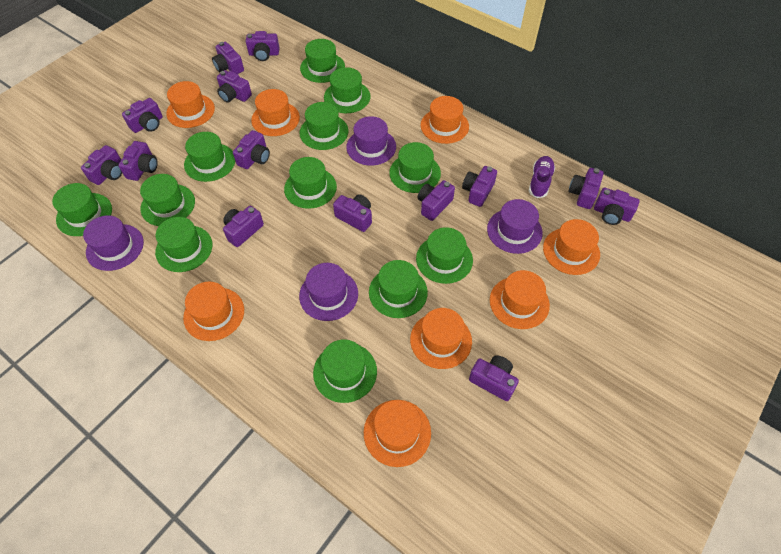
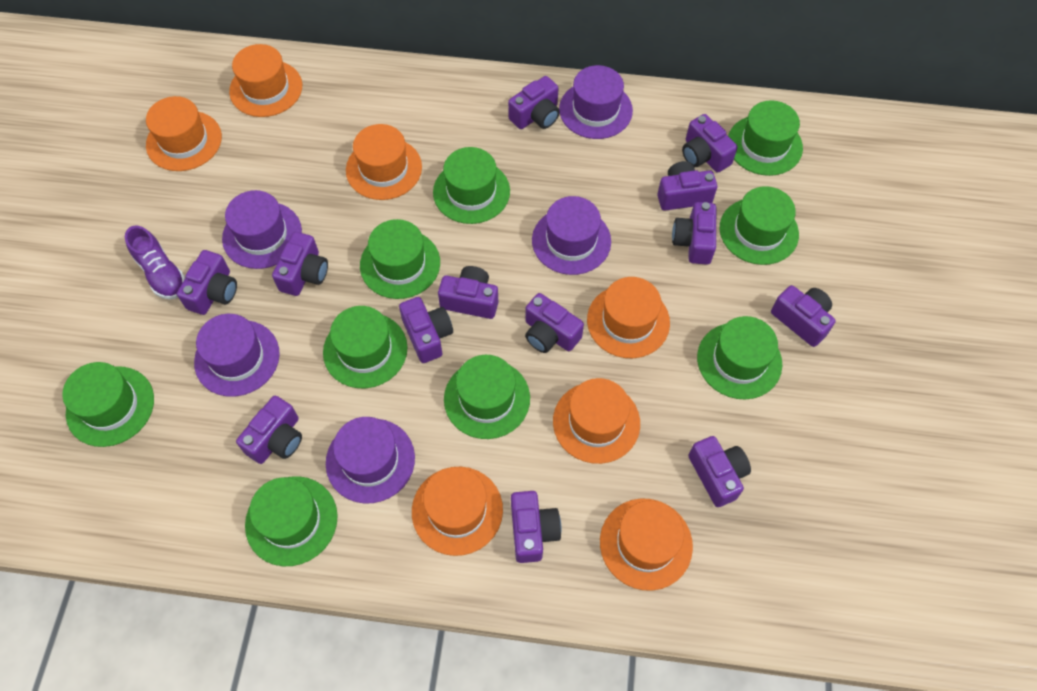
green hat: 12 -> 9
orange hat: 8 -> 7
purple camera: 14 -> 13
purple hat: 4 -> 5

